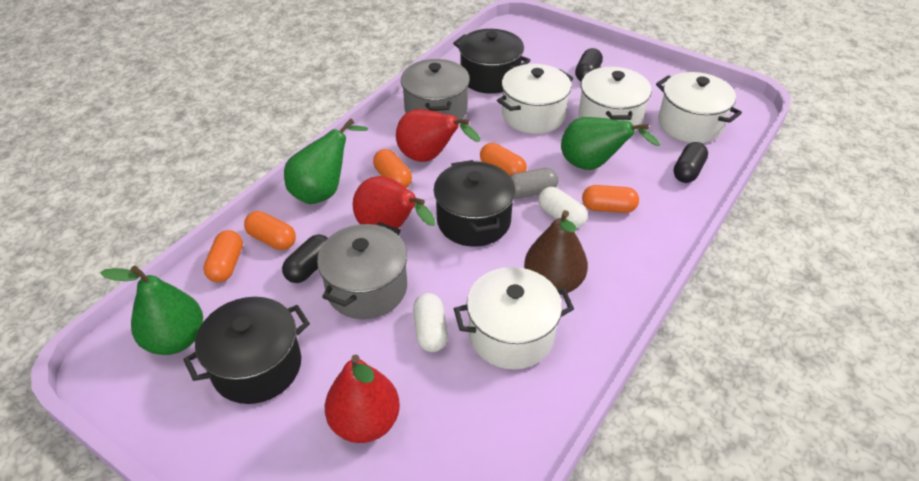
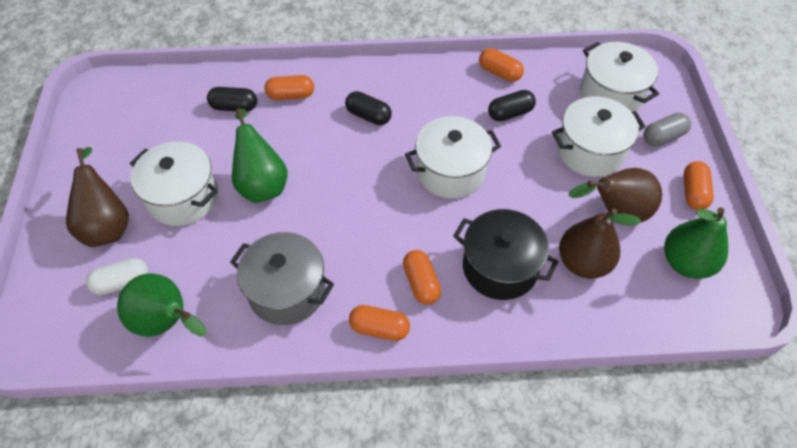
black pot: 3 -> 1
brown pear: 1 -> 3
grey pot: 2 -> 1
red pear: 3 -> 0
white capsule: 2 -> 1

